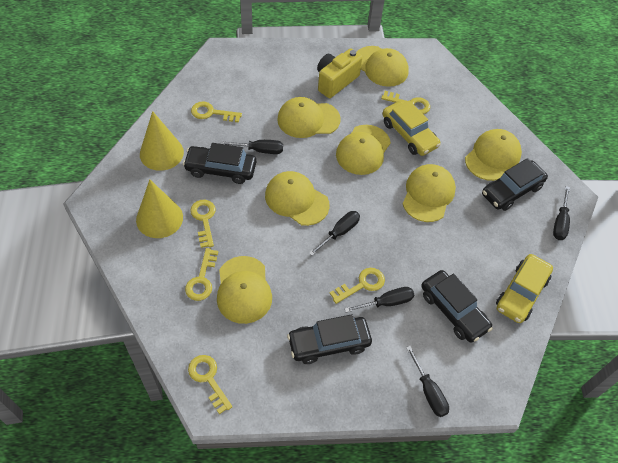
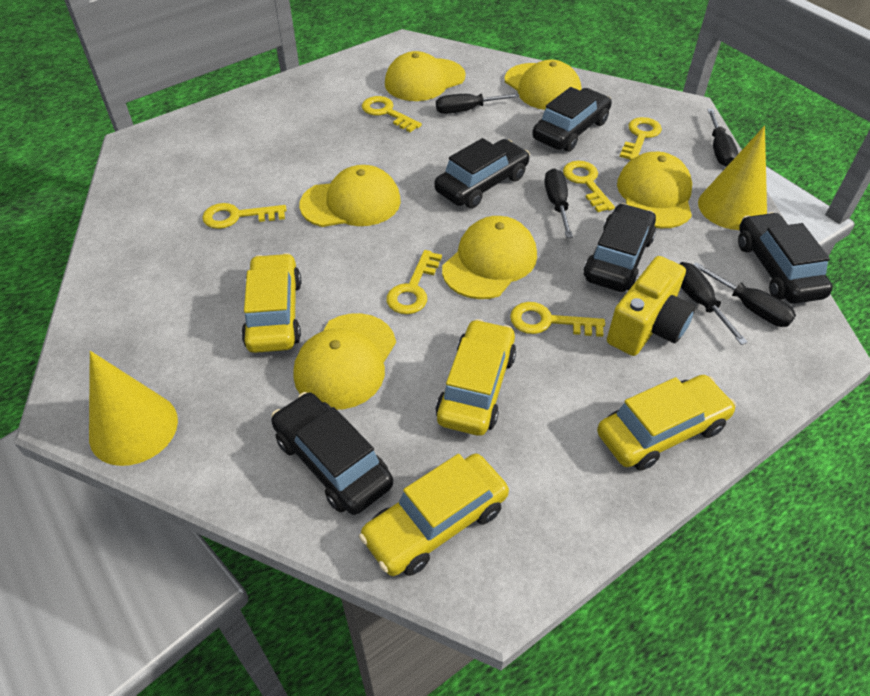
black car: 4 -> 5
yellow cap: 7 -> 6
yellow car: 2 -> 4

